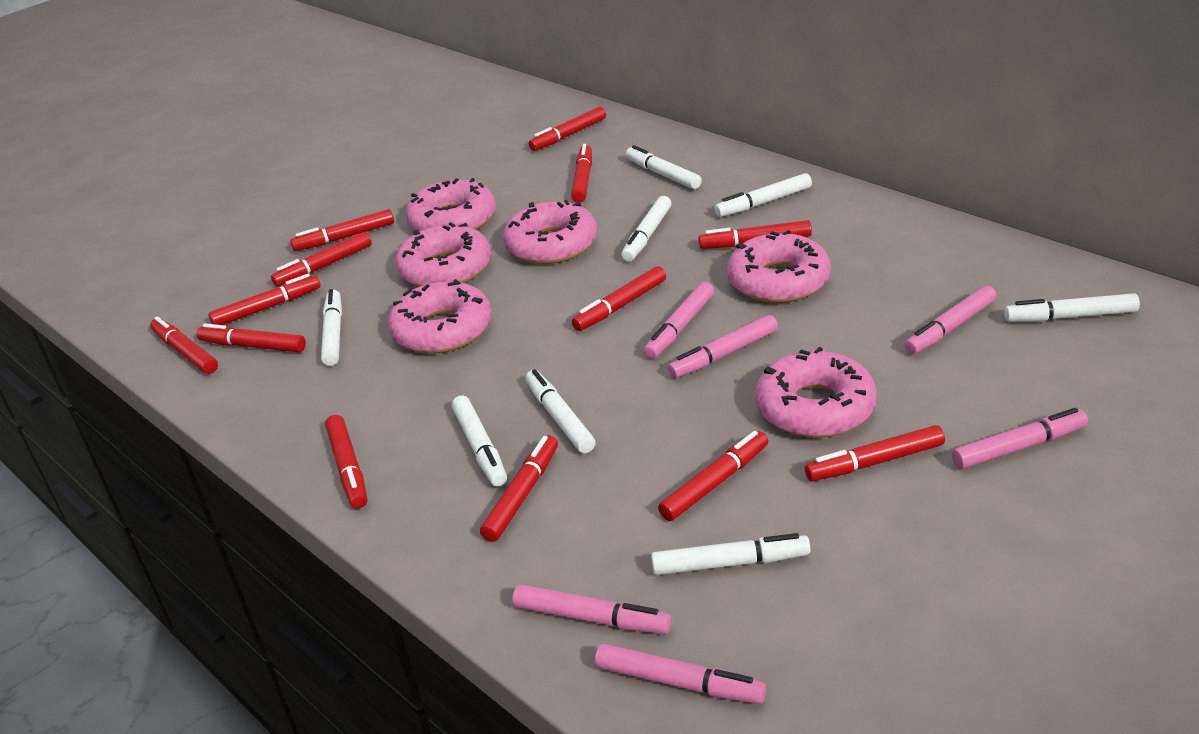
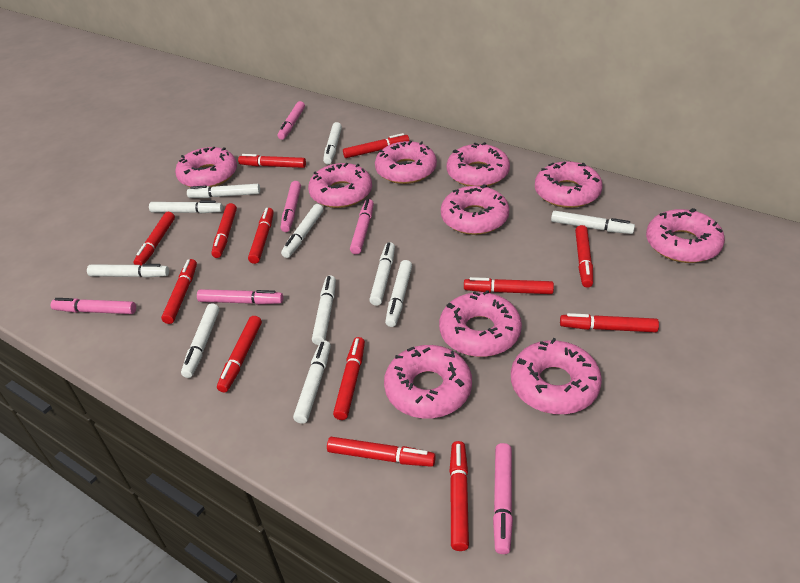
pink donut: 6 -> 10
white marker: 8 -> 11

